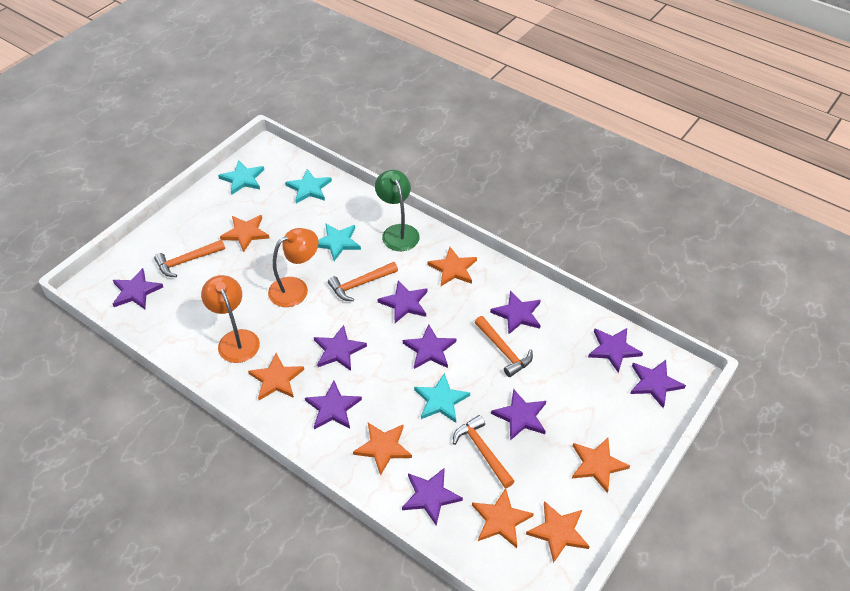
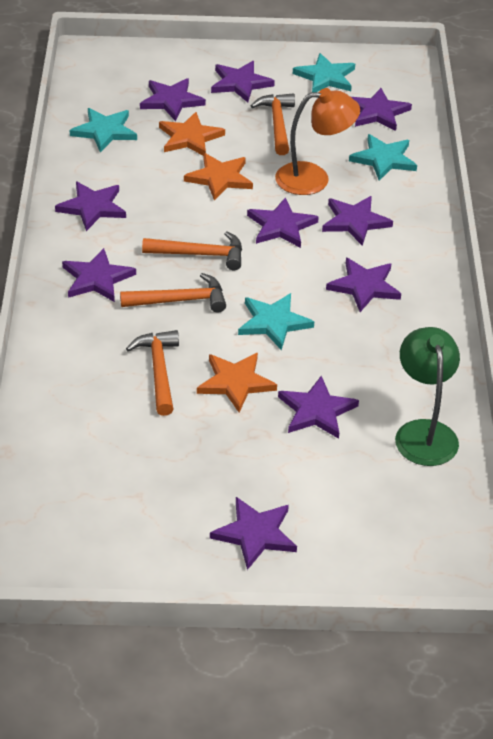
orange lamp: 2 -> 1
orange star: 7 -> 3

